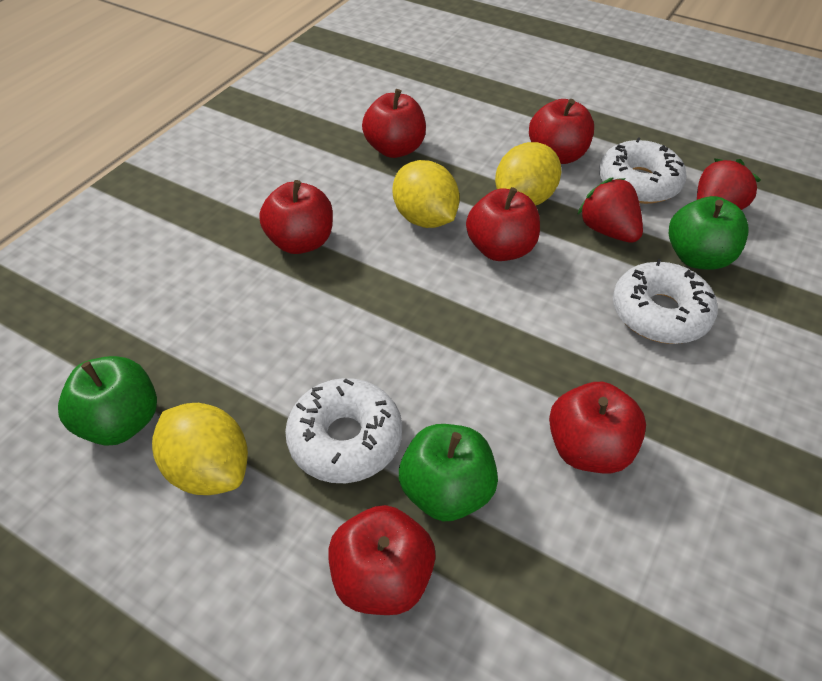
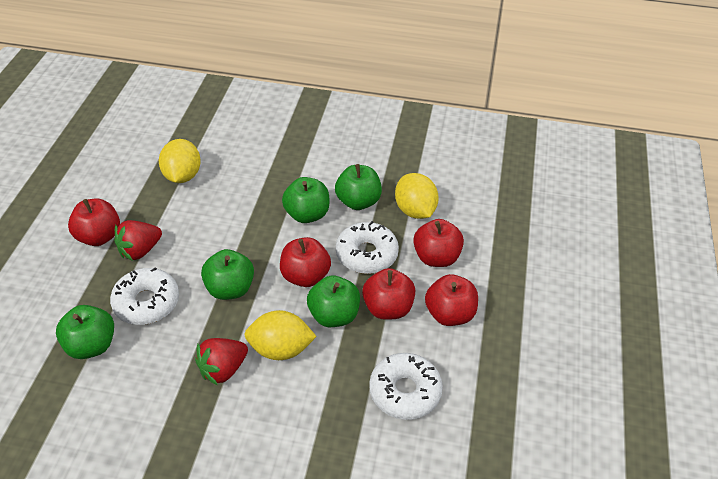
green apple: 3 -> 5
red apple: 6 -> 5

